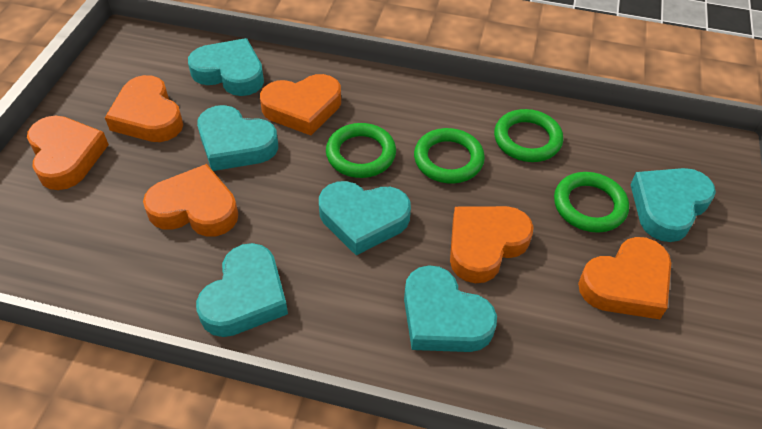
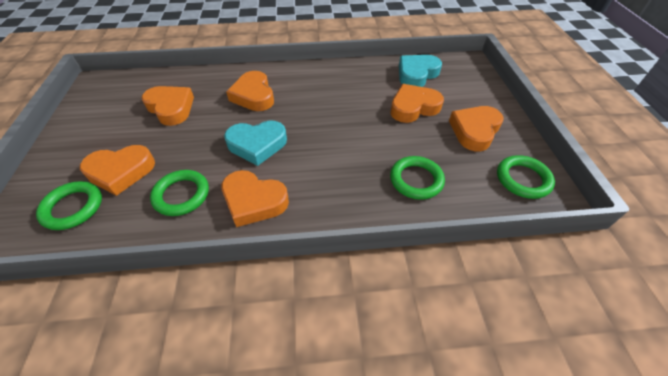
turquoise heart: 6 -> 2

